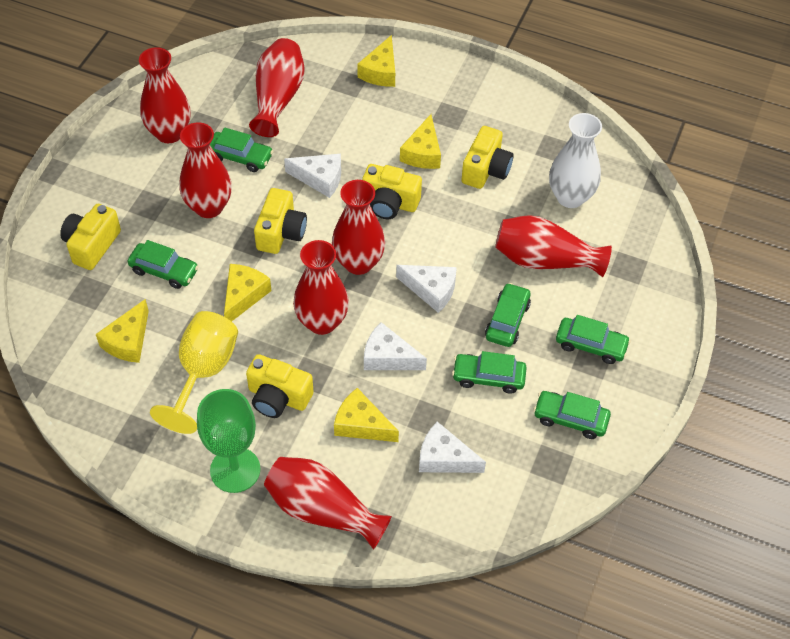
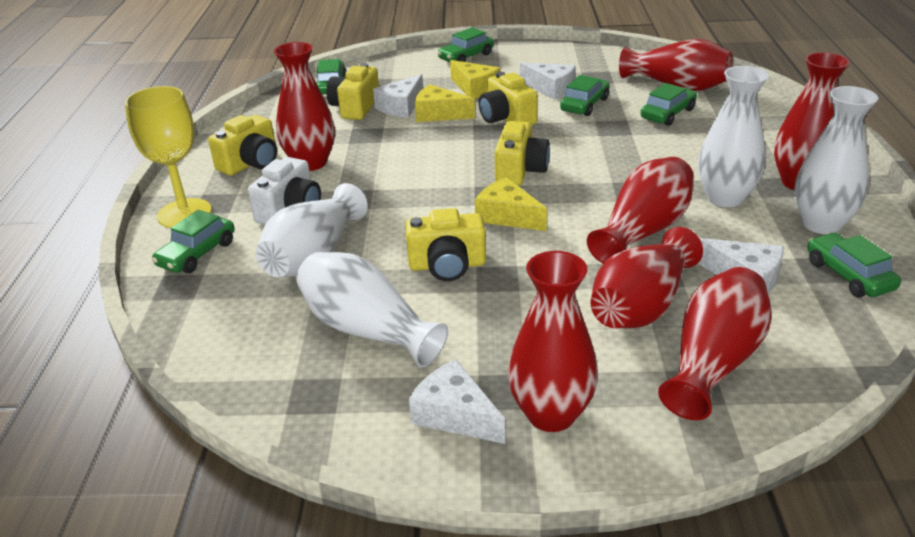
green goblet: 1 -> 0
white camera: 0 -> 1
white vase: 1 -> 4
yellow cheese: 5 -> 3

